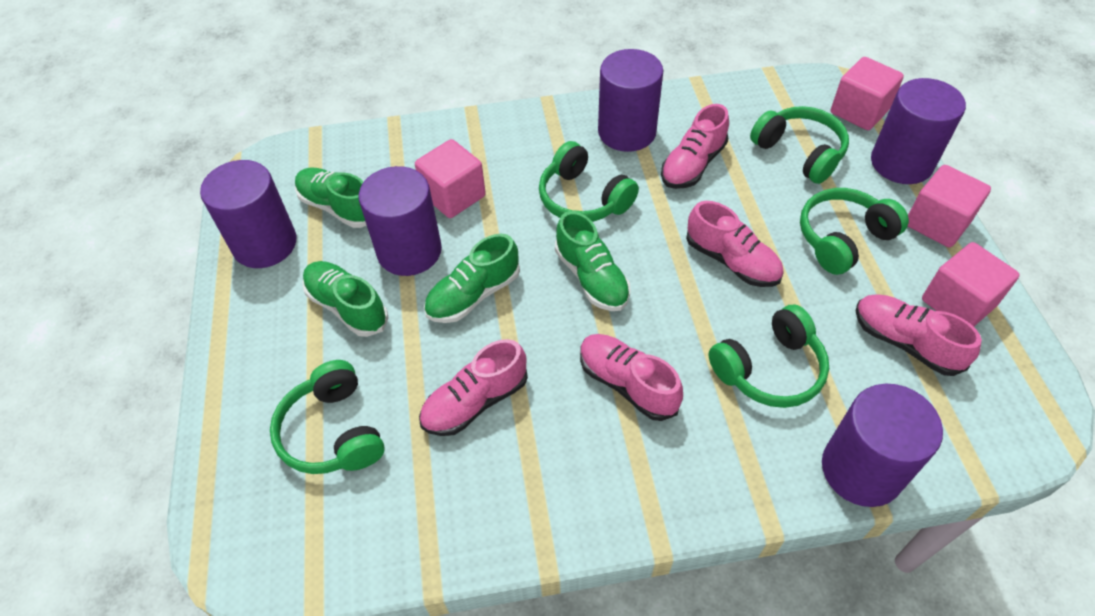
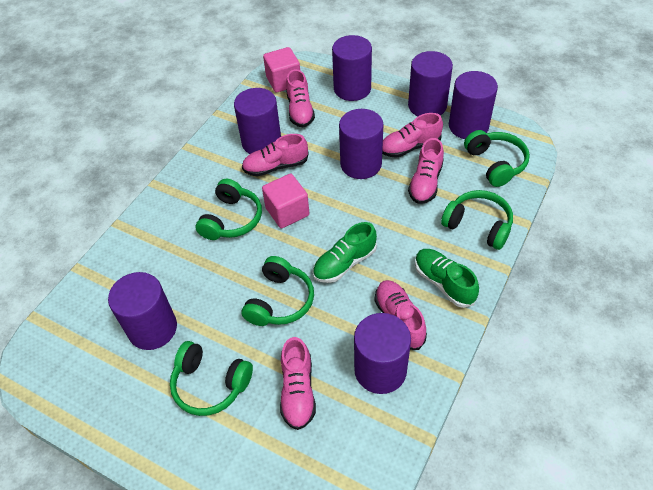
green shoe: 4 -> 2
pink cube: 4 -> 2
pink shoe: 5 -> 6
purple cylinder: 5 -> 7

